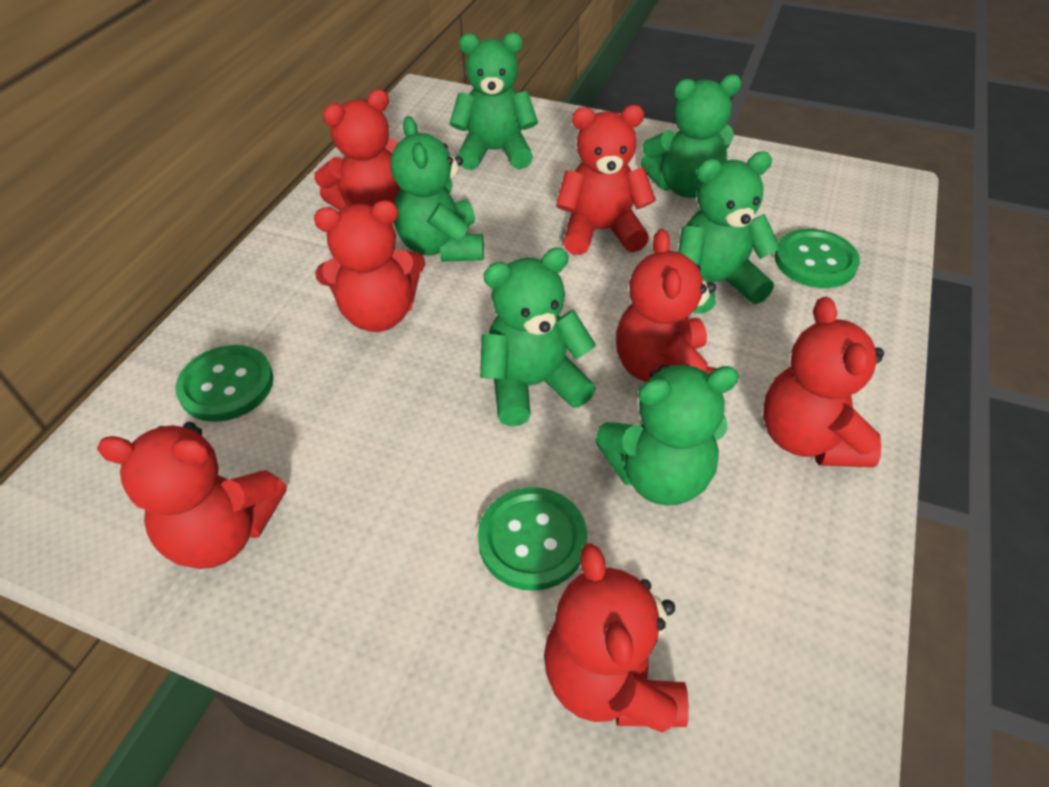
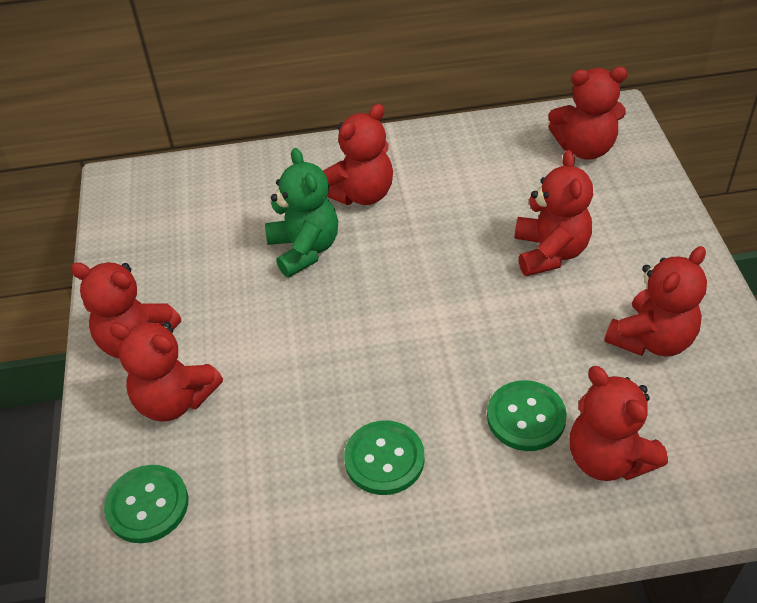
green teddy bear: 6 -> 1

